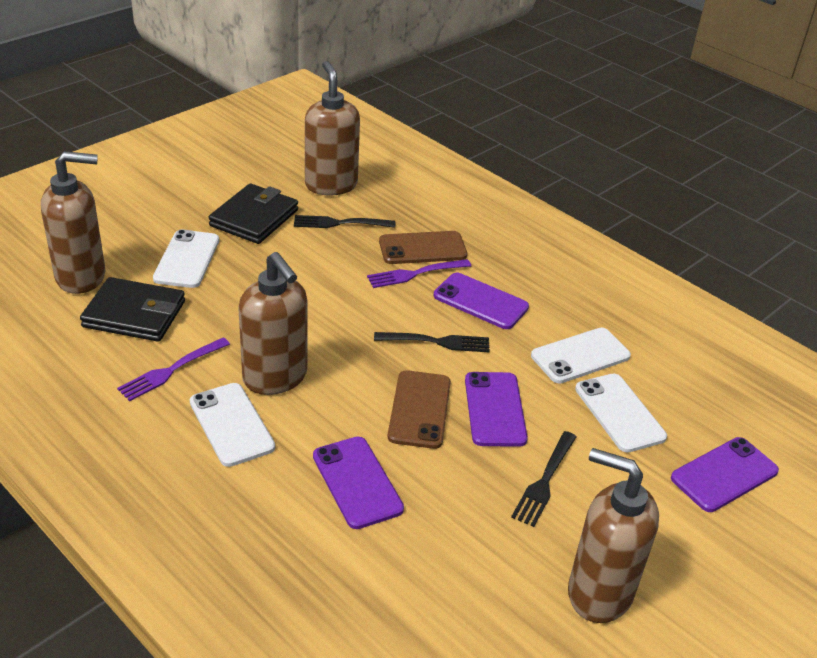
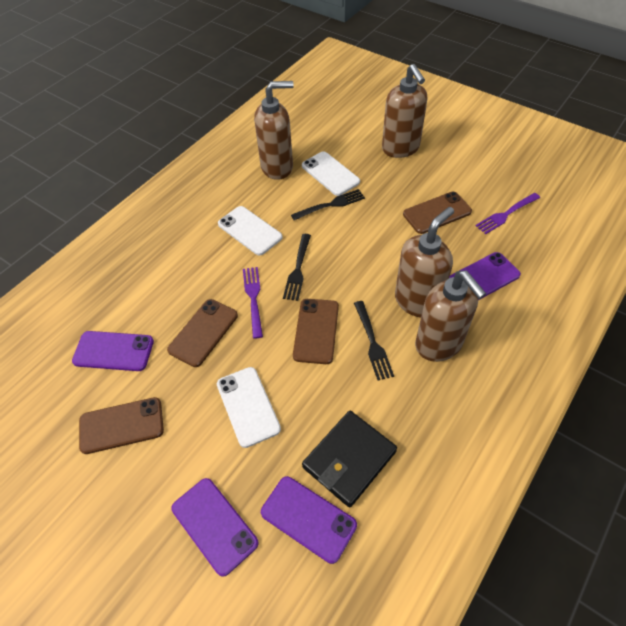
black wallet: 2 -> 1
brown phone: 2 -> 4
white phone: 4 -> 3

